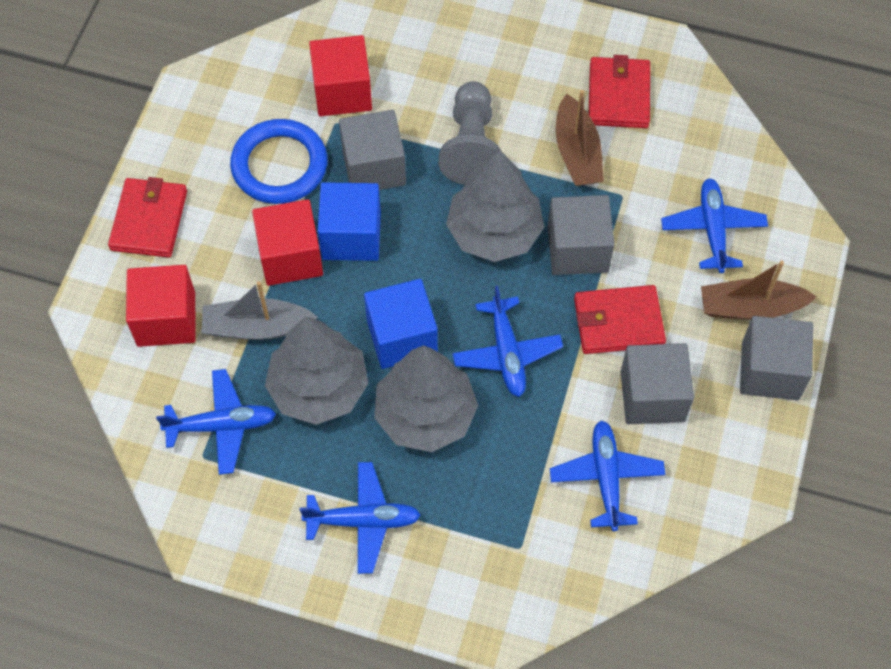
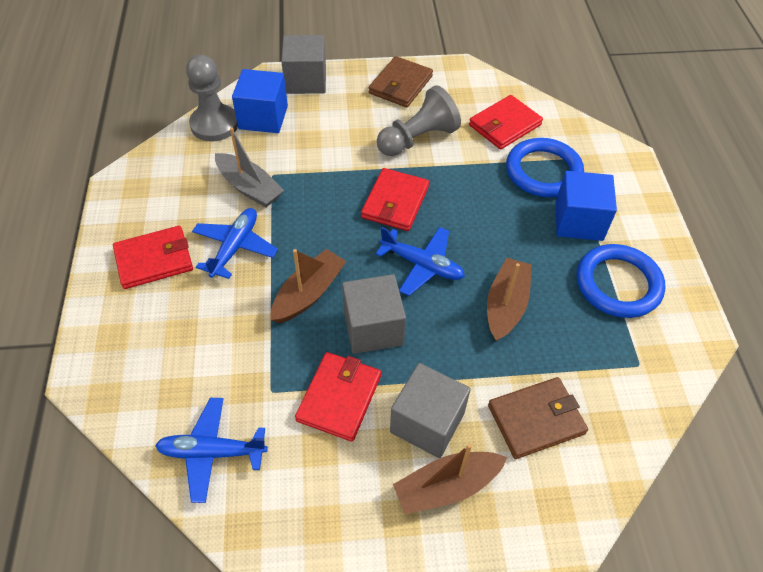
blue plane: 5 -> 3
blue ring: 1 -> 2
brown boat: 2 -> 3
brown wallet: 0 -> 2
grey cube: 4 -> 3
grey pawn: 1 -> 2
grey tree: 3 -> 0
red cube: 3 -> 0
red wallet: 3 -> 4

